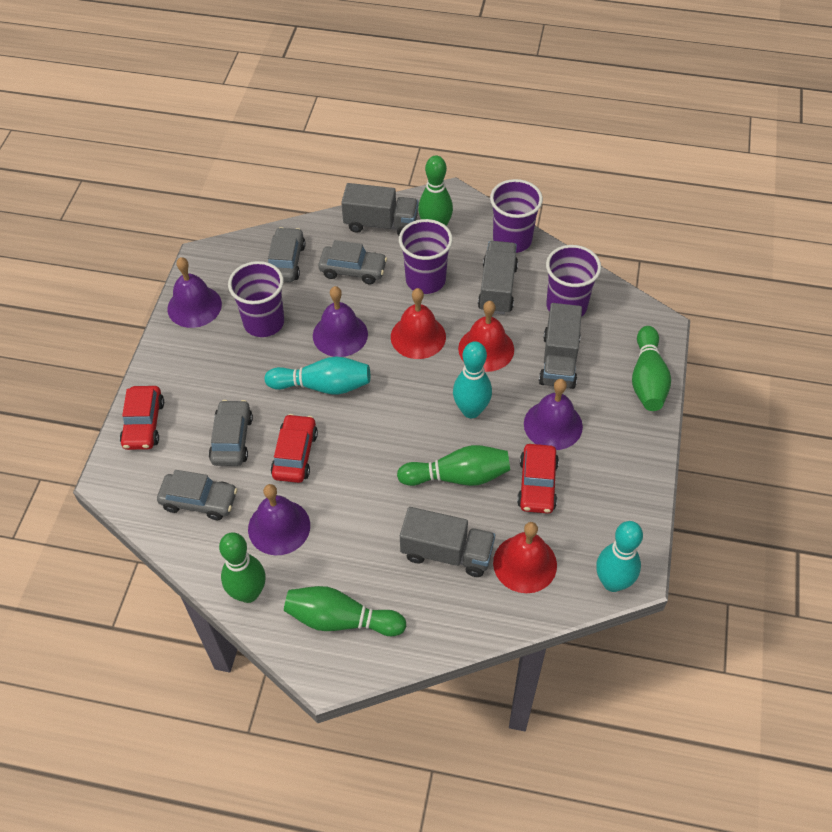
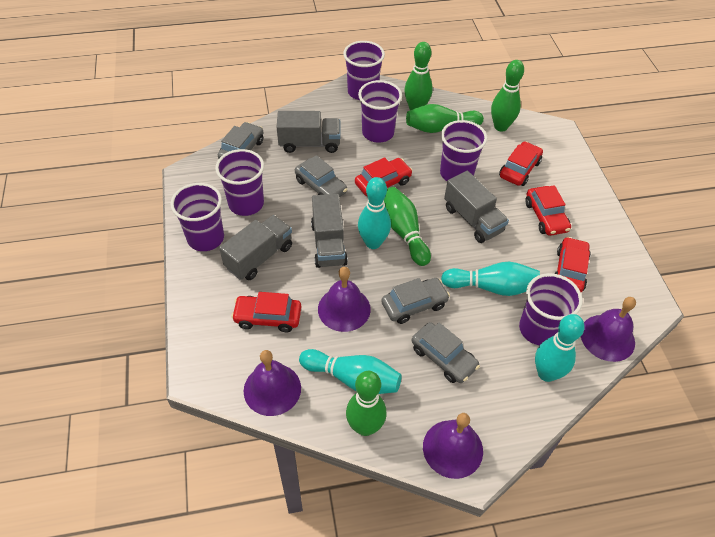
purple cup: 4 -> 6
red bell: 3 -> 0
red car: 3 -> 5
turquoise bowling pin: 3 -> 4

